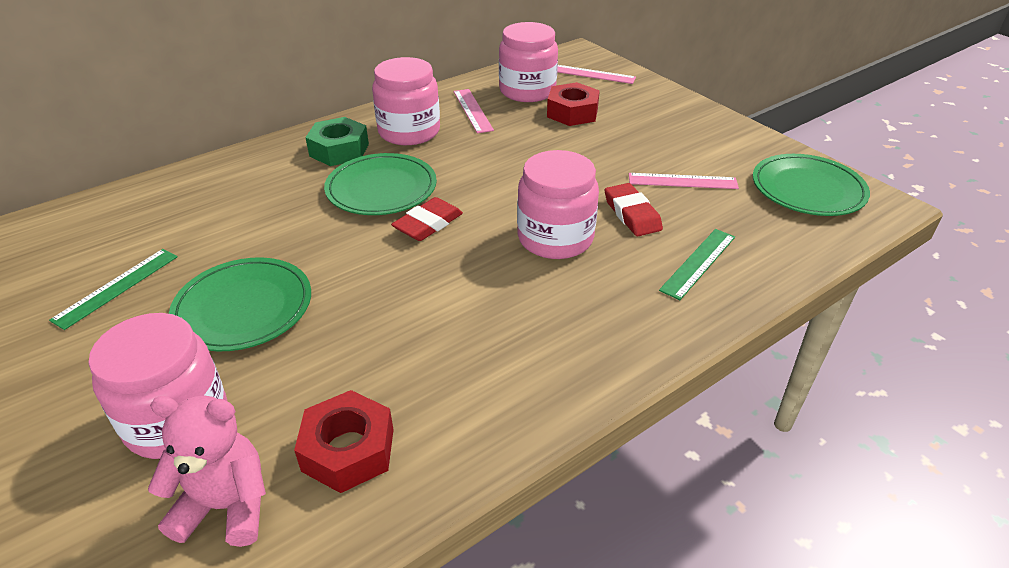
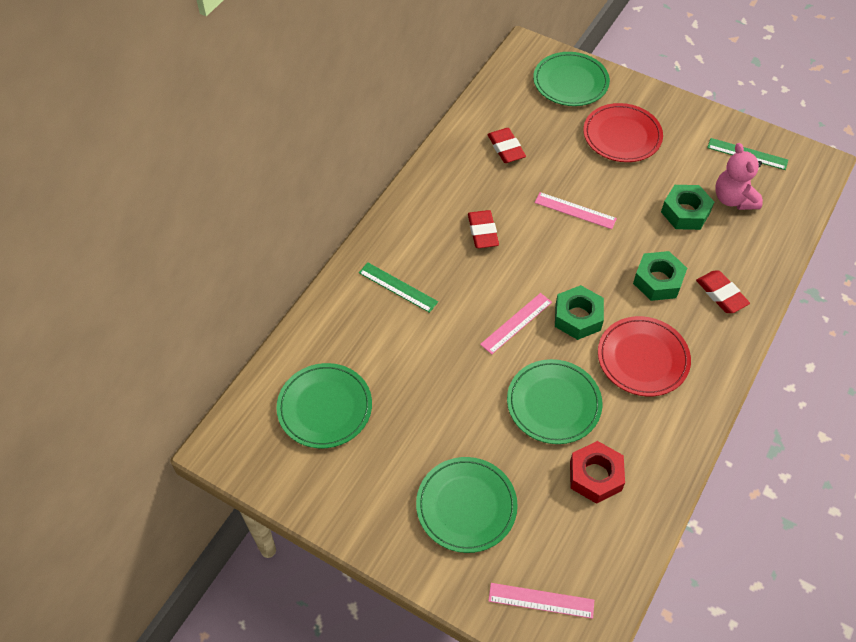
green nut: 1 -> 3
green plate: 3 -> 4
pink jar: 4 -> 0
red eraser: 2 -> 3
red nut: 2 -> 1
red plate: 0 -> 2

